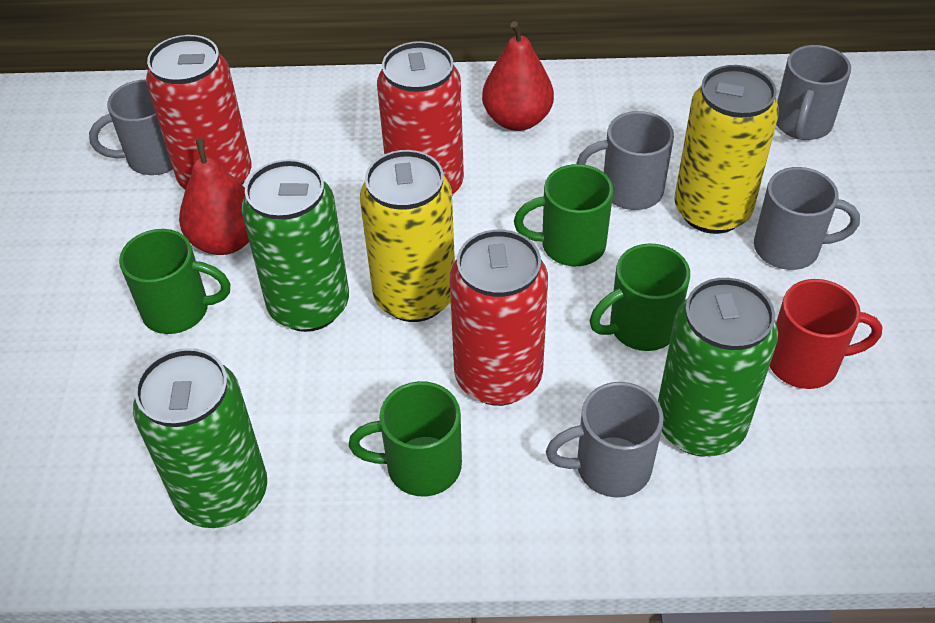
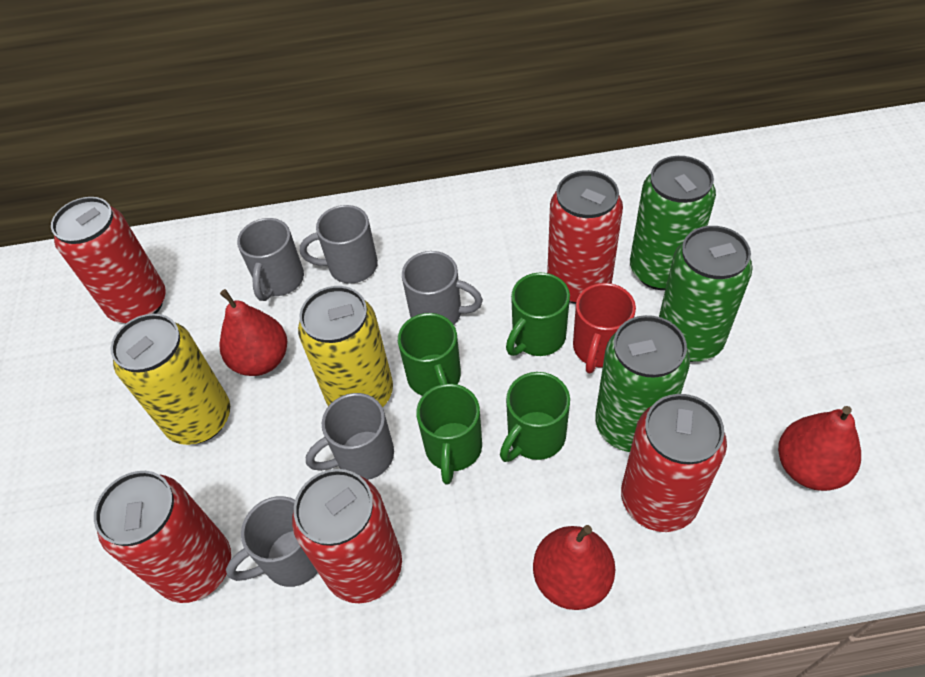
red can: 3 -> 5
red pear: 2 -> 3

